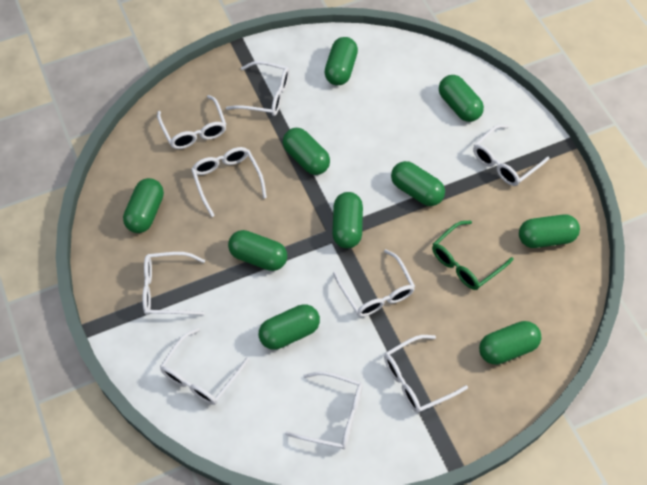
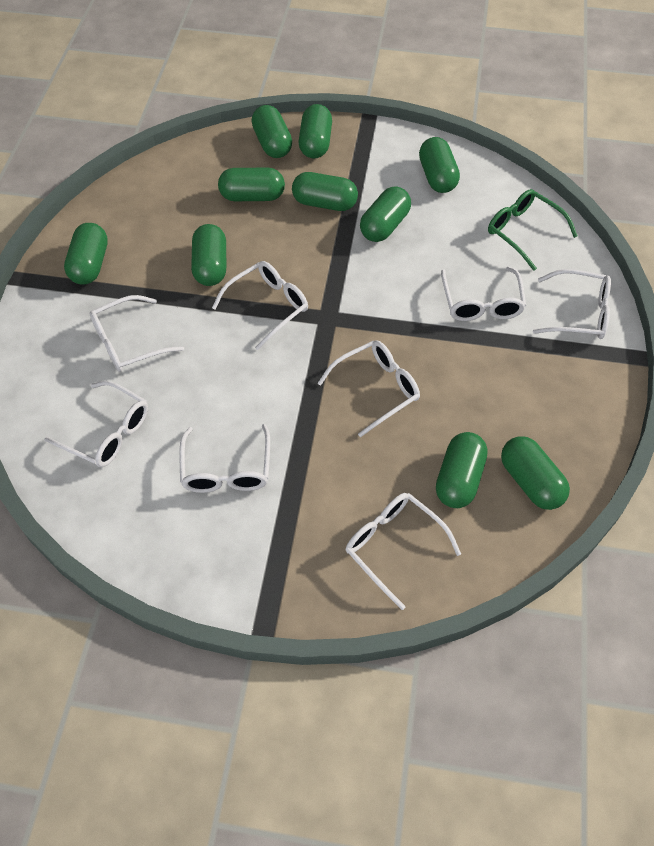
white glasses: 9 -> 8

